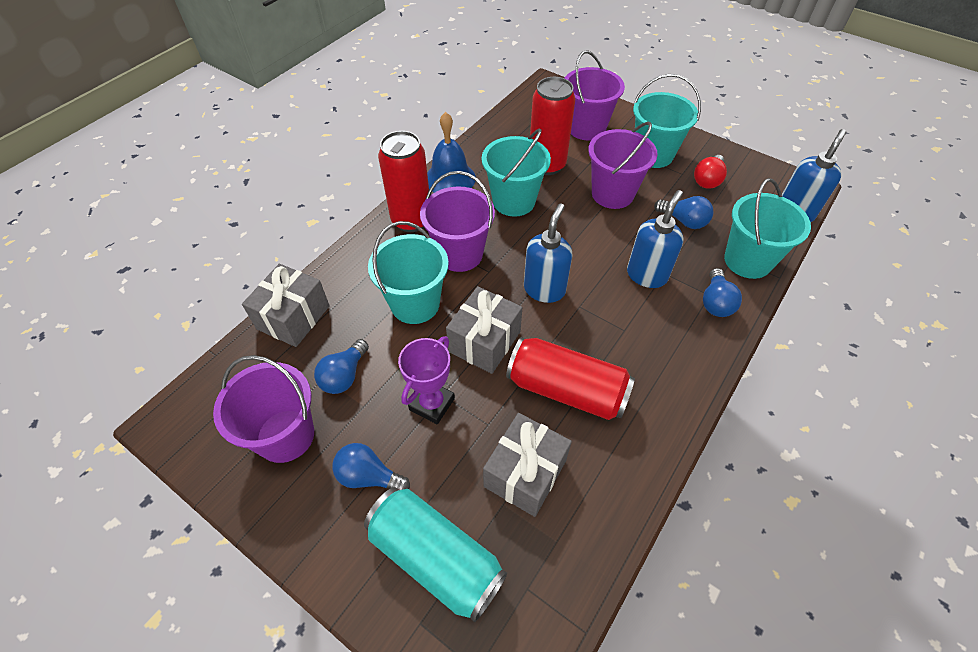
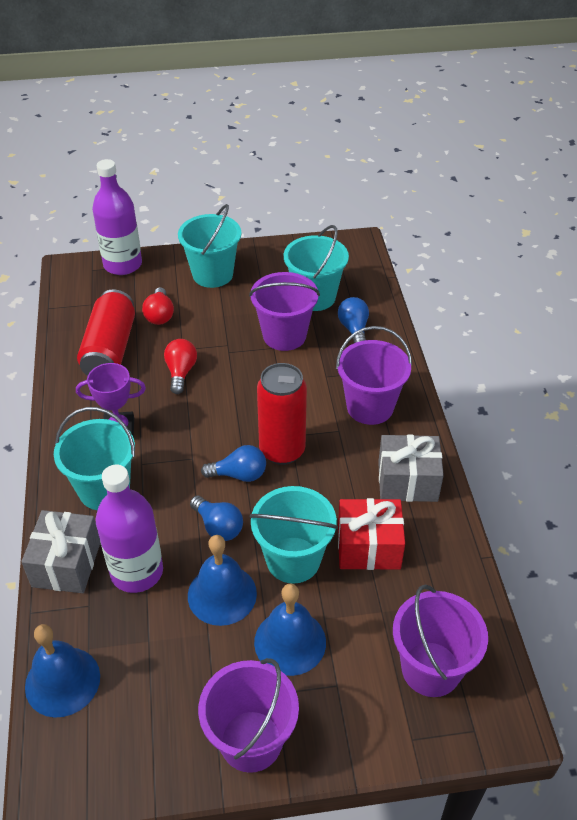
blue bell: 1 -> 3
blue light bulb: 4 -> 3
blue soap dispenser: 3 -> 0
grey gift: 3 -> 2
purple bottle: 0 -> 2
red can: 3 -> 2
red gift: 0 -> 1
red light bulb: 1 -> 2
turquoise can: 1 -> 0

